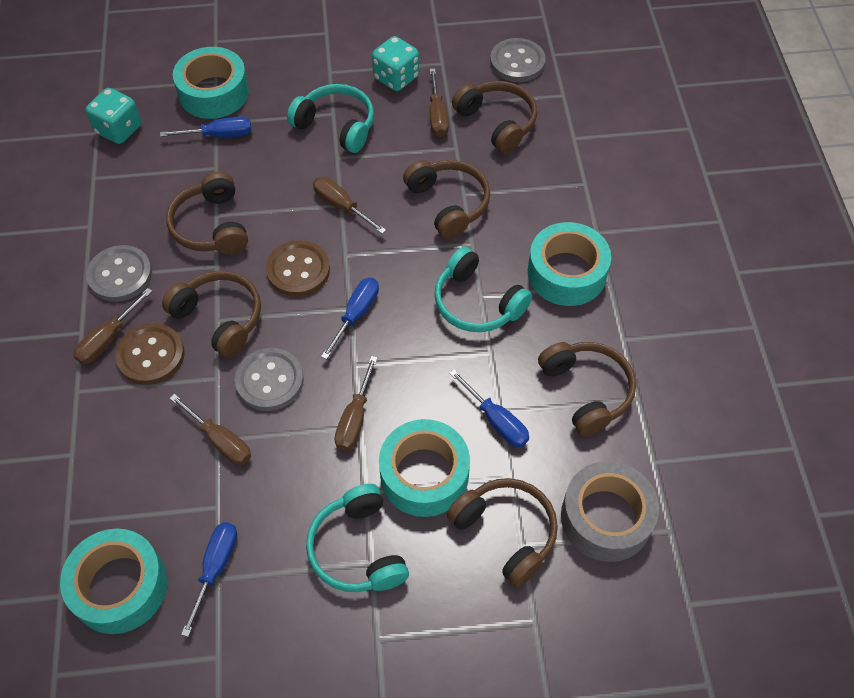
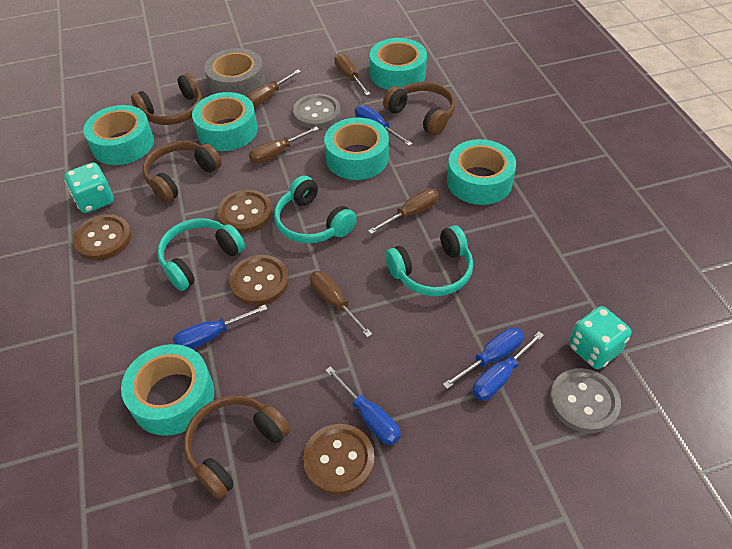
blue screwdriver: 4 -> 5
brown button: 2 -> 4
brown headphones: 6 -> 4
grey button: 3 -> 2
turquoise tape: 4 -> 6

